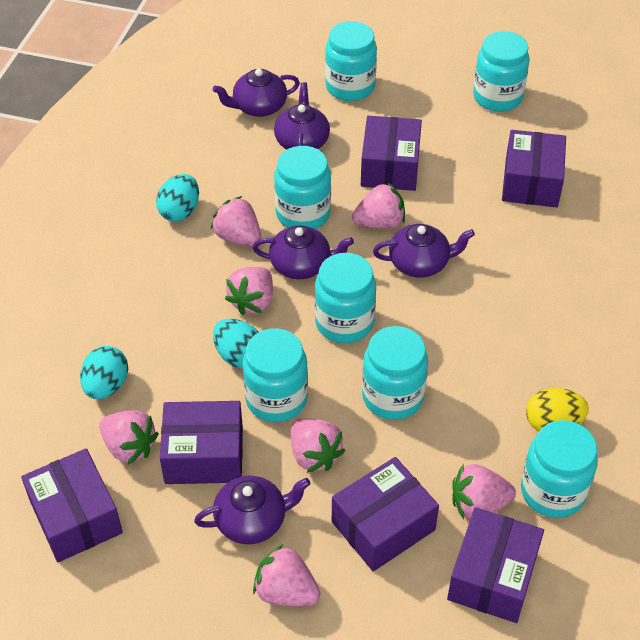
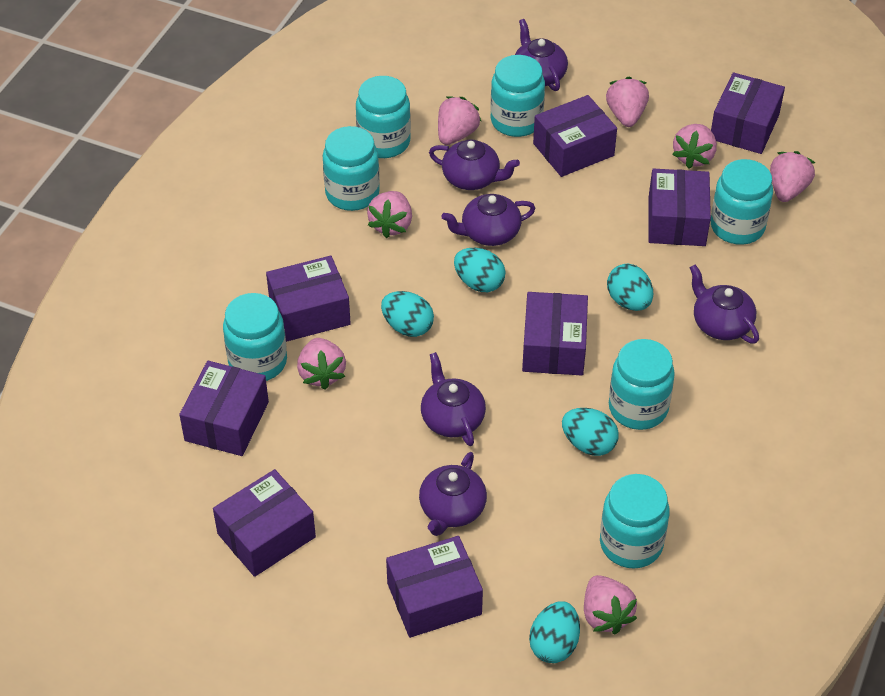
purple box: 6 -> 8
purple teapot: 5 -> 6
turquoise egg: 3 -> 5
yellow egg: 1 -> 0

